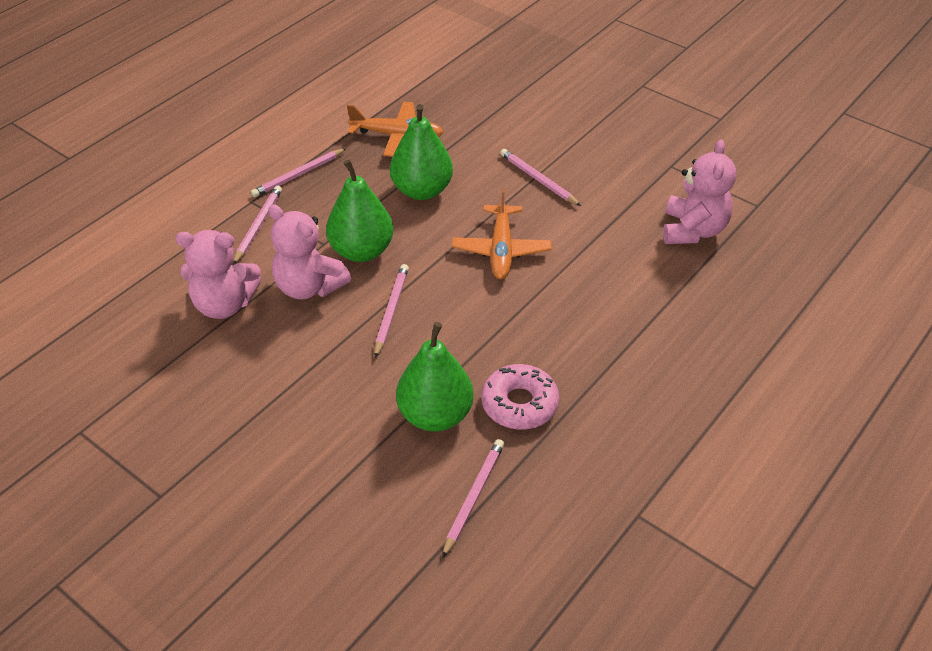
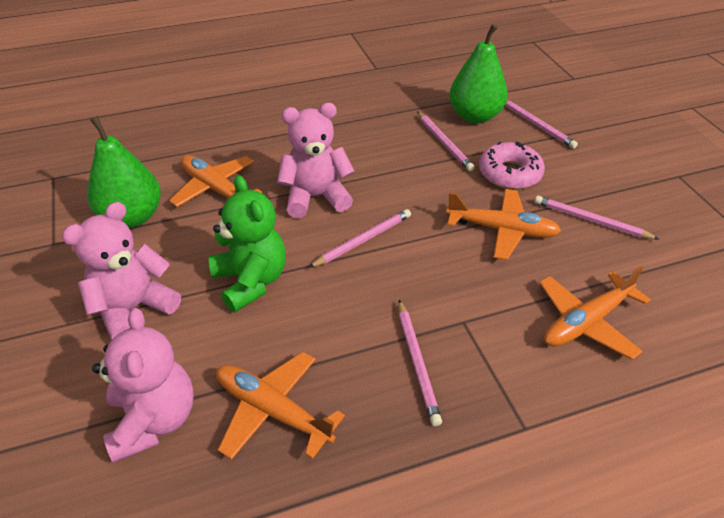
green pear: 3 -> 2
green teddy bear: 0 -> 1
orange plane: 2 -> 4

